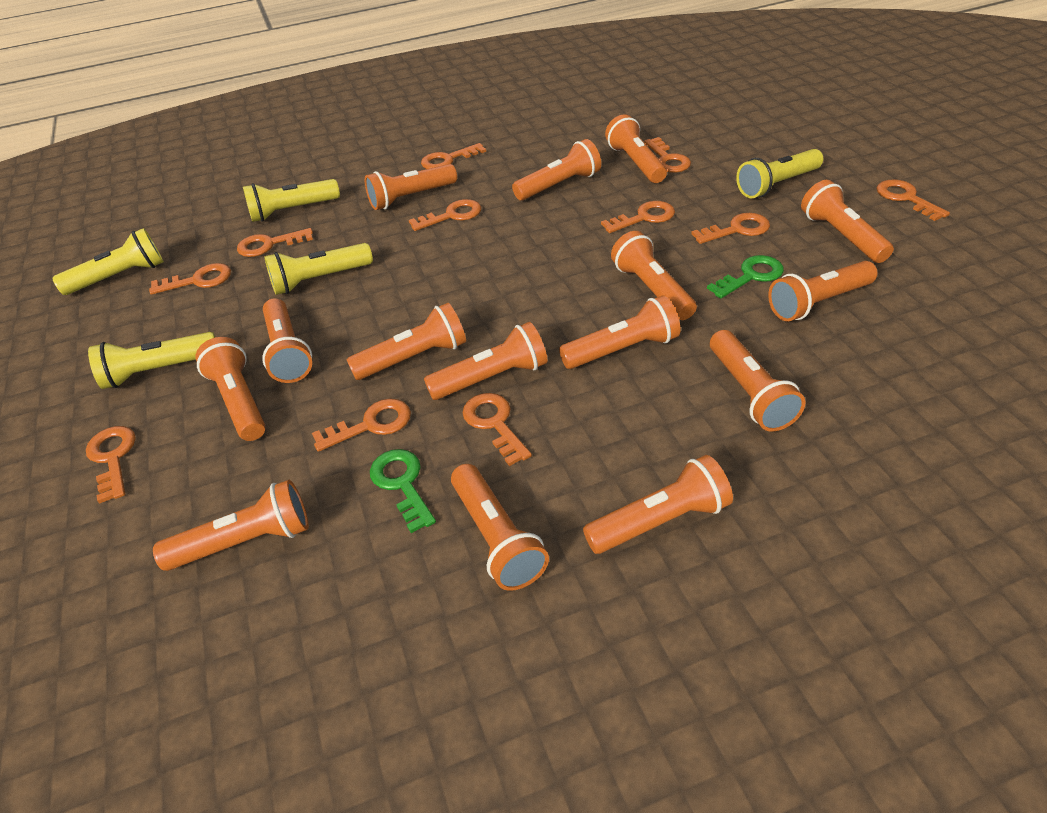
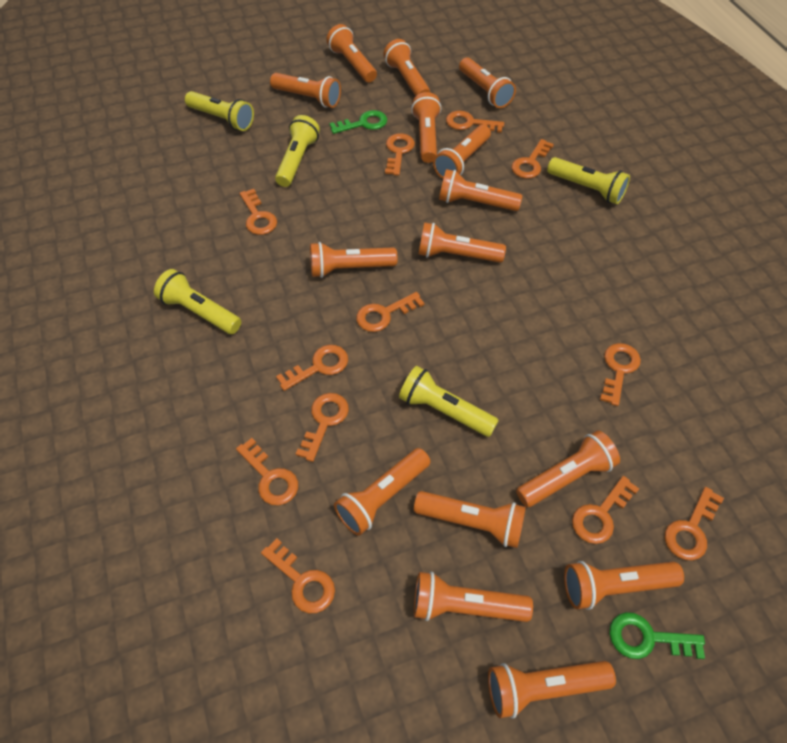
orange key: 11 -> 12

